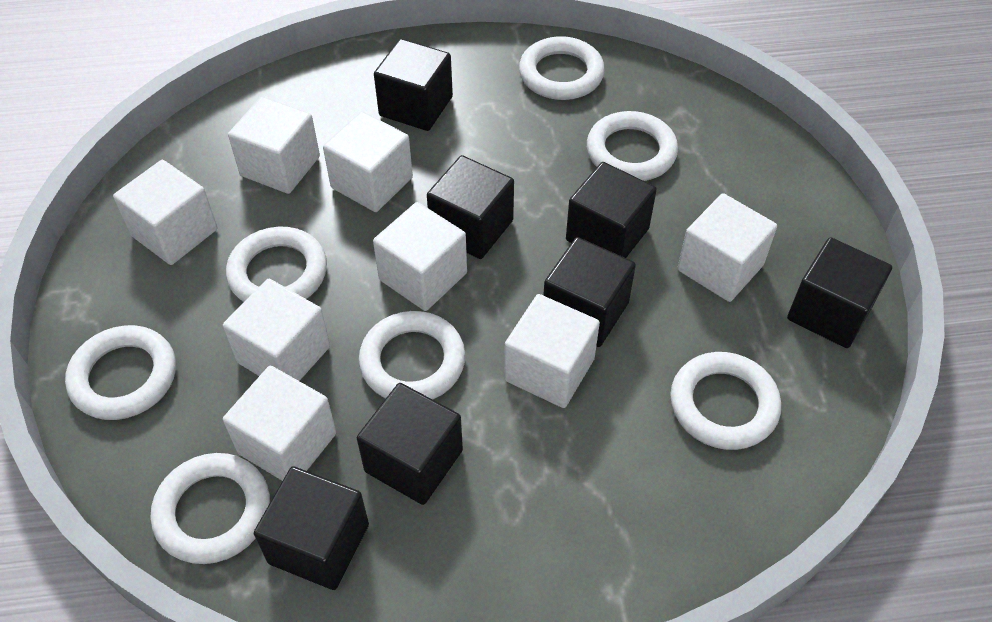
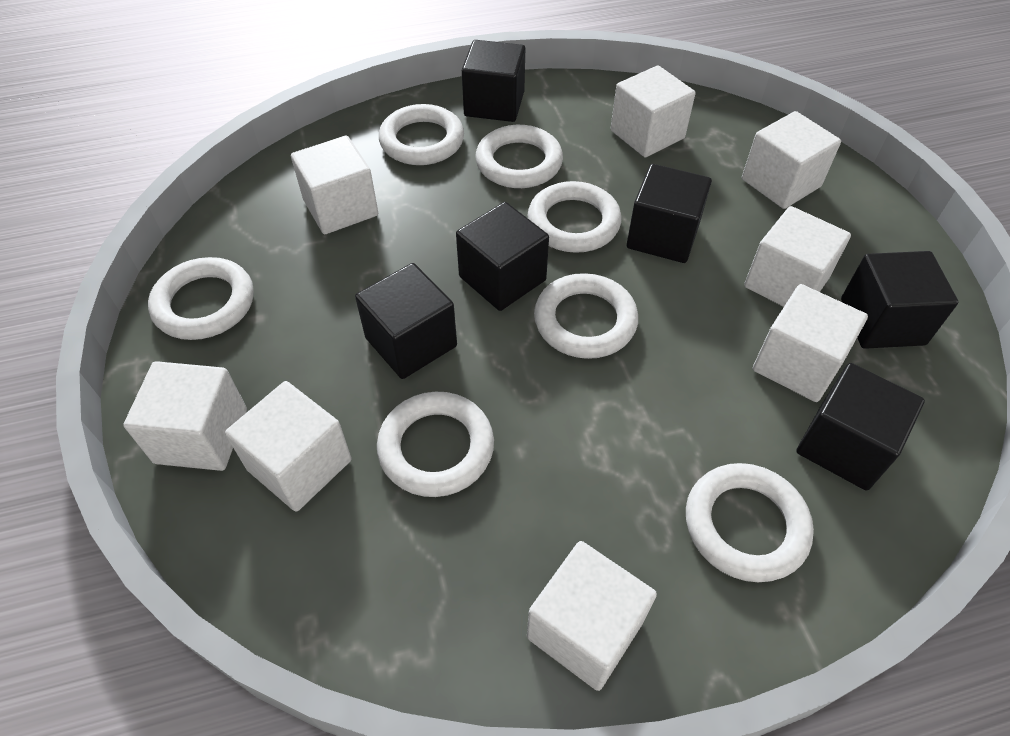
black cube: 7 -> 6

